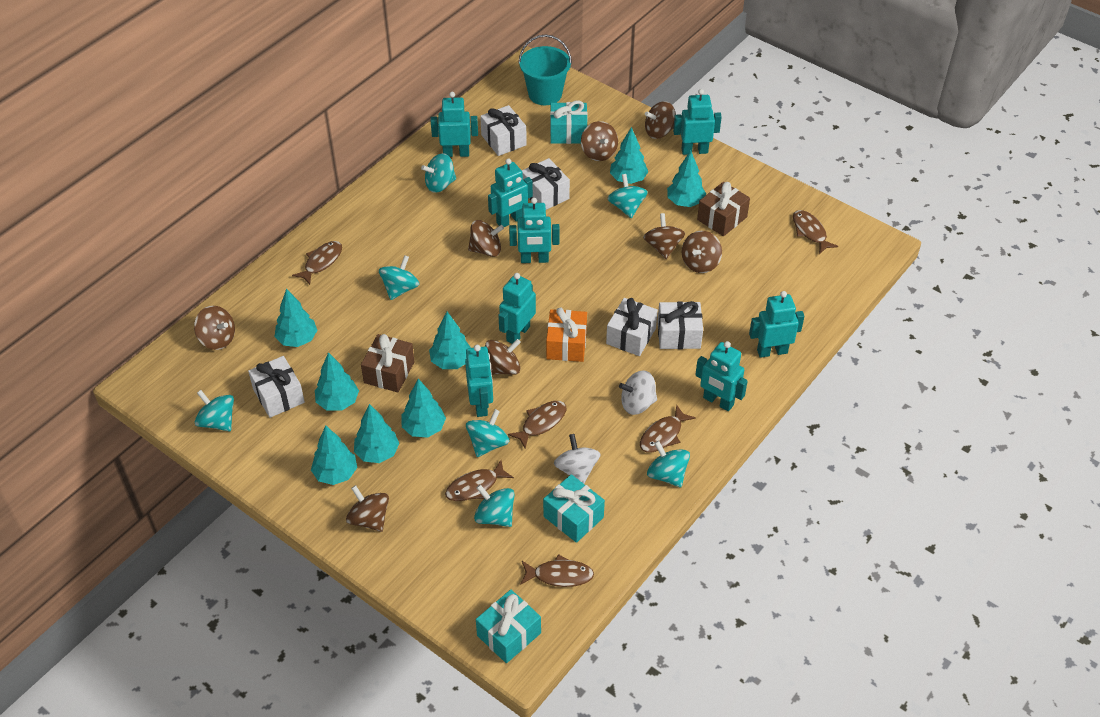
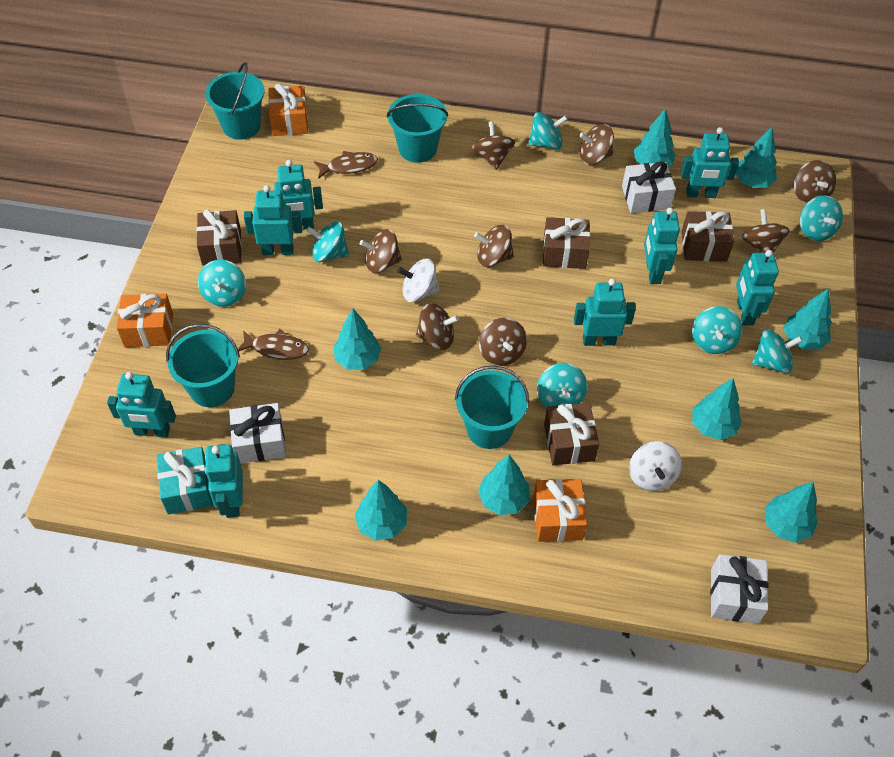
brown fish: 6 -> 2
brown gift: 2 -> 4
orange gift: 1 -> 3
turquoise bucket: 1 -> 4
turquoise gift: 3 -> 1
white gift: 5 -> 3

